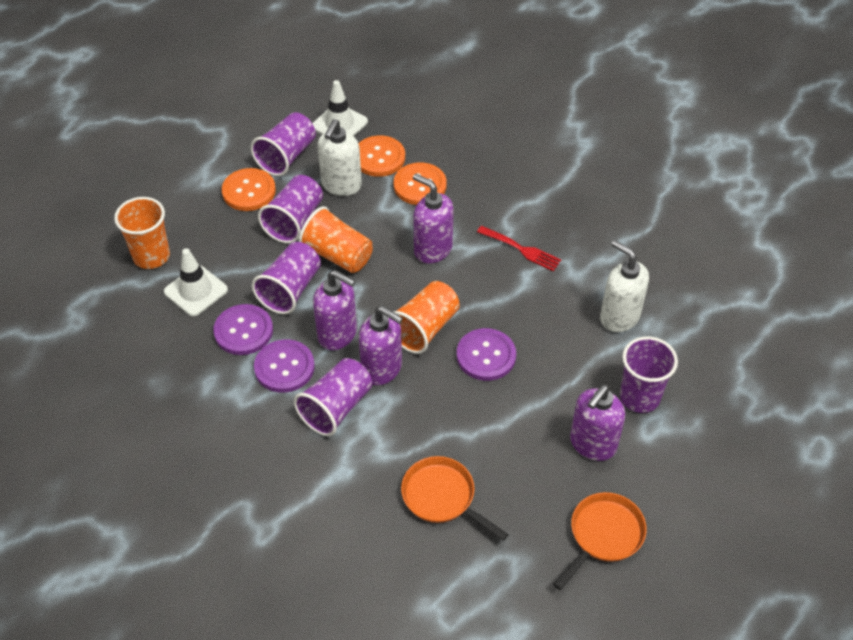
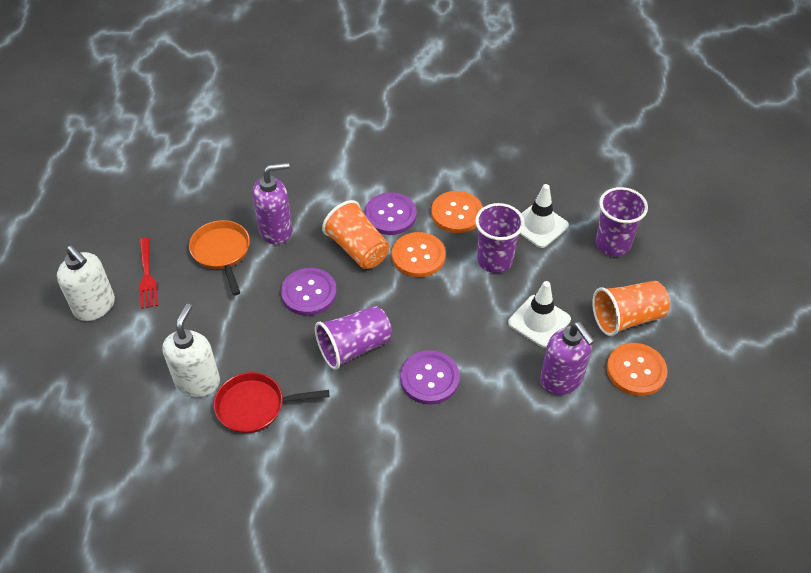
orange cup: 3 -> 2
orange pan: 2 -> 1
purple cup: 5 -> 3
purple soap dispenser: 4 -> 2
red pan: 0 -> 1

